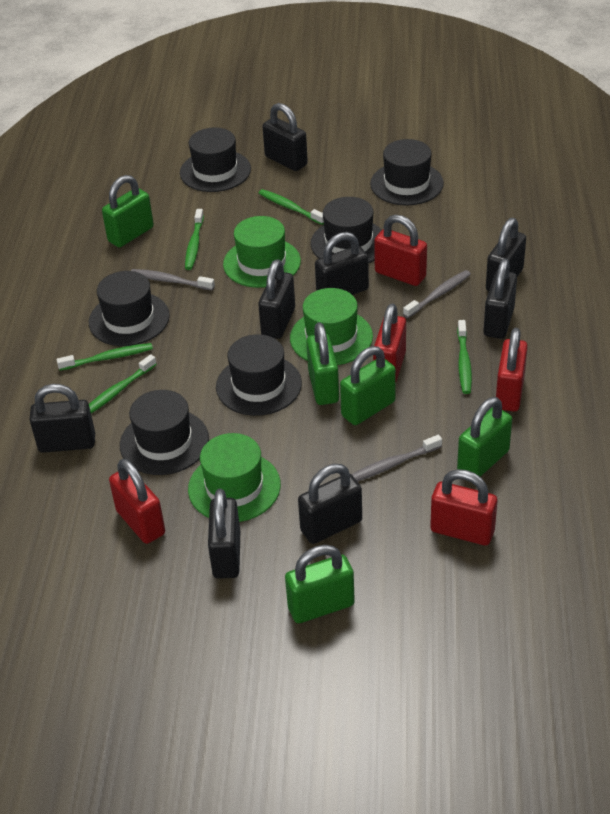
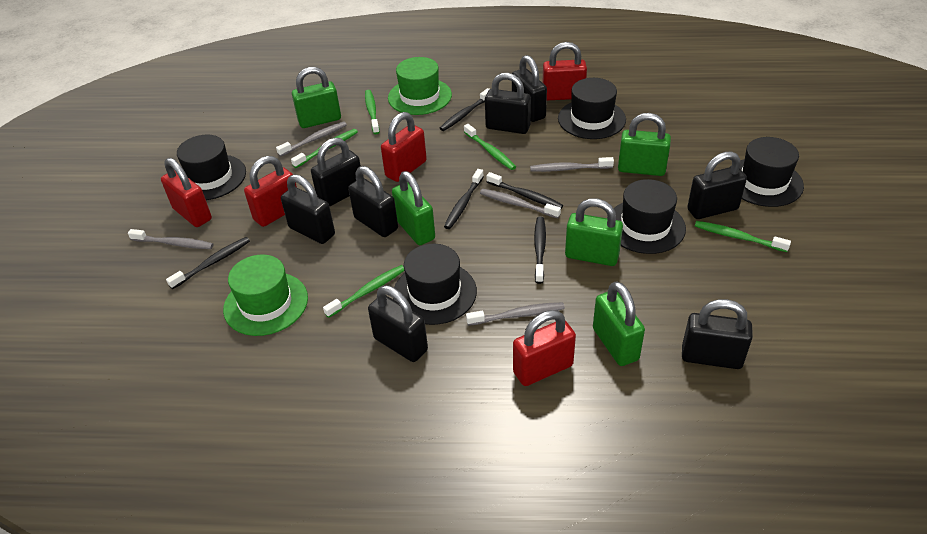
black hat: 6 -> 5
black toothbrush: 0 -> 5
green hat: 3 -> 2
grey toothbrush: 3 -> 5

